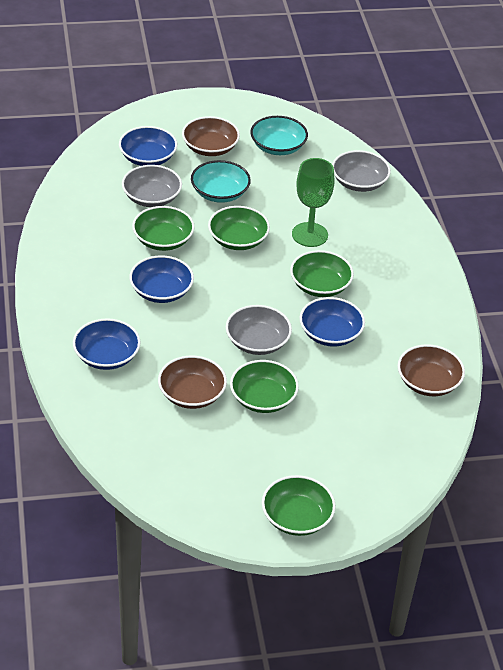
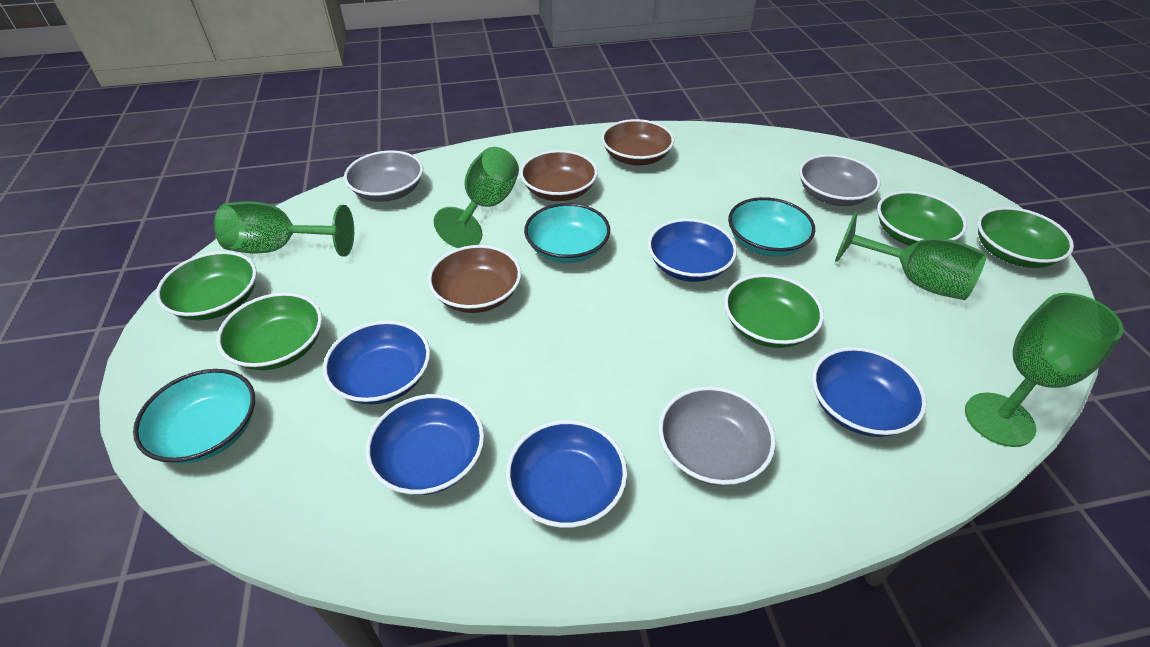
blue bowl: 4 -> 5
green goblet: 1 -> 4
turquoise bowl: 2 -> 3

